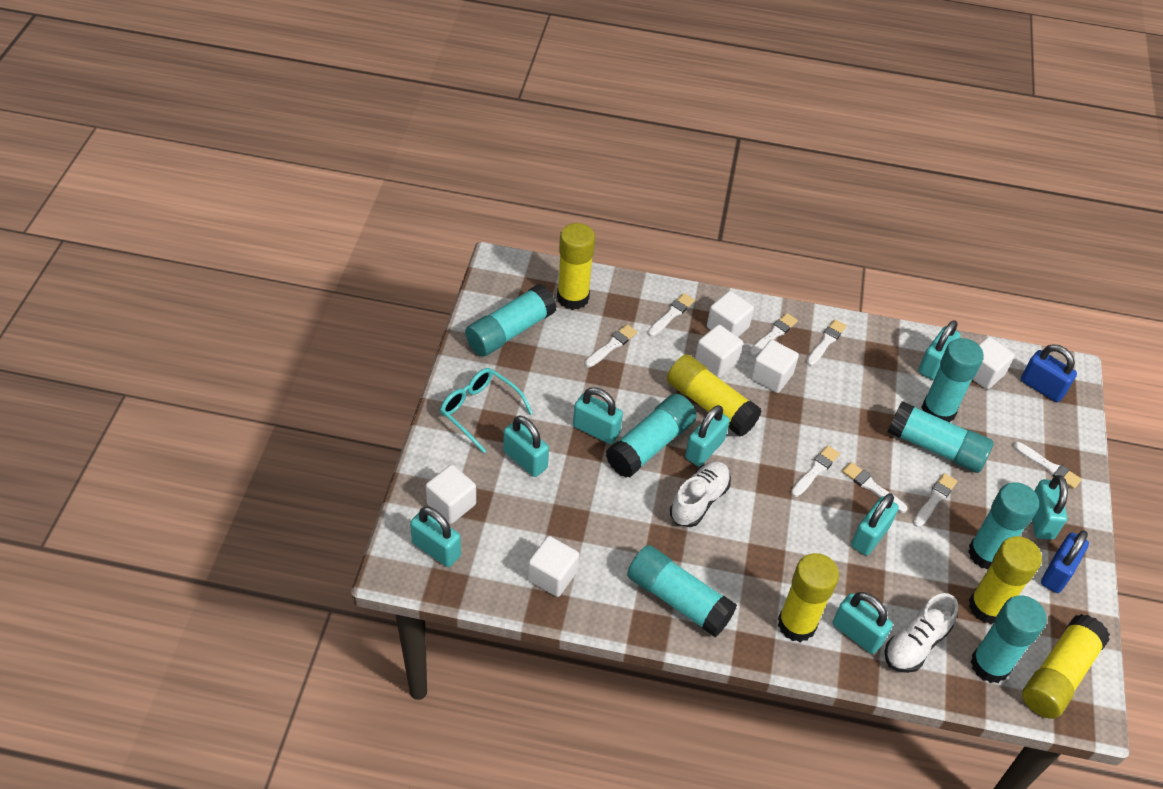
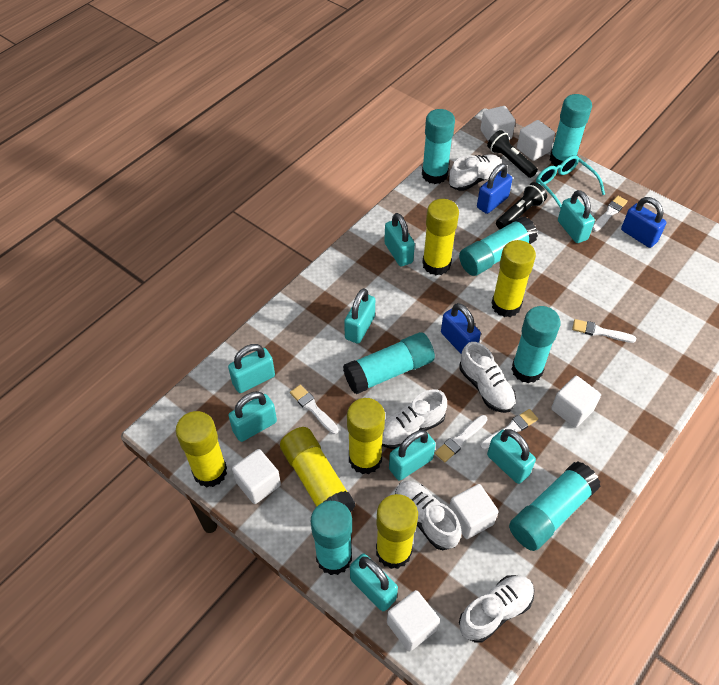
black flashlight: 0 -> 2
blue padlock: 2 -> 3
white brush: 8 -> 5
white shoe: 2 -> 5
yellow glue stick: 5 -> 6

